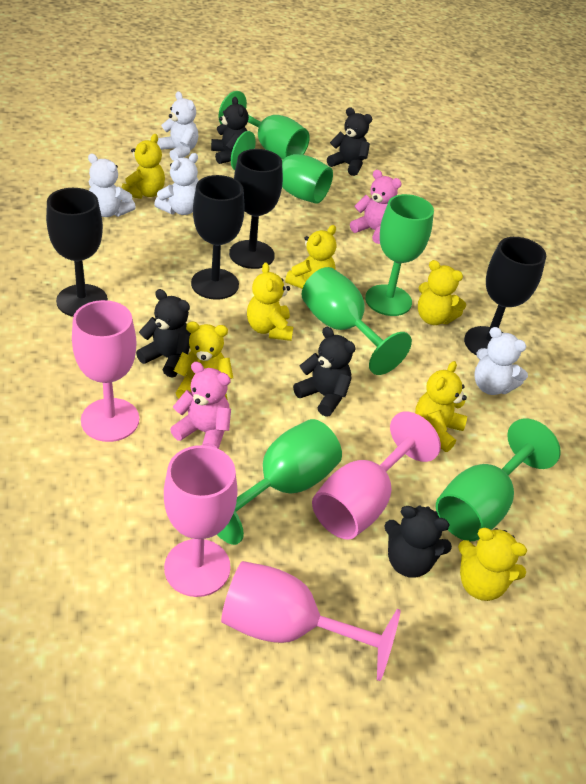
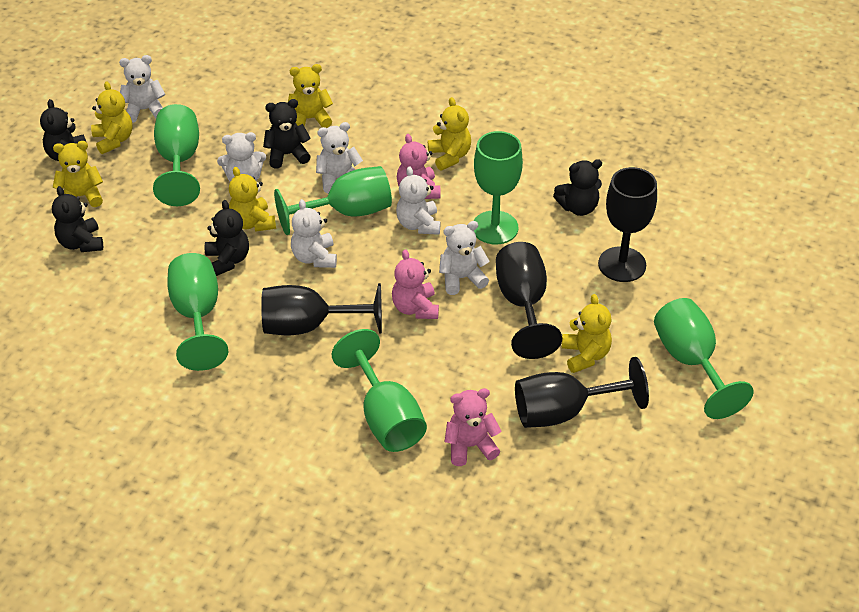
pink goblet: 4 -> 0
pink teddy bear: 2 -> 3
white teddy bear: 4 -> 6
yellow teddy bear: 7 -> 6

